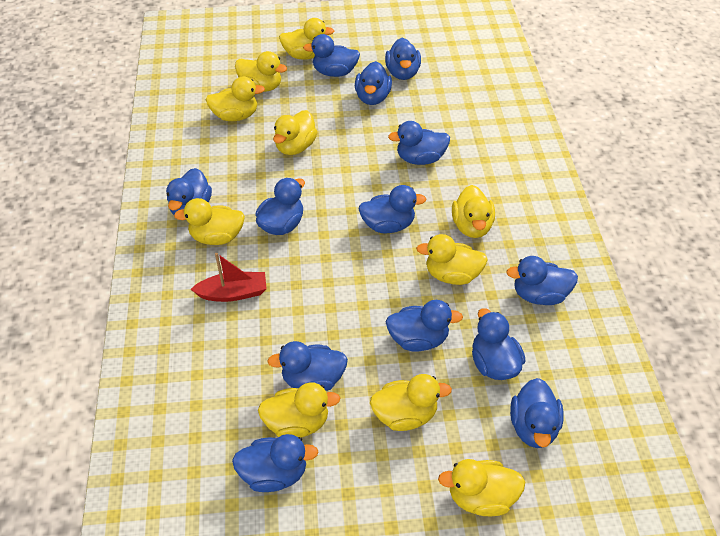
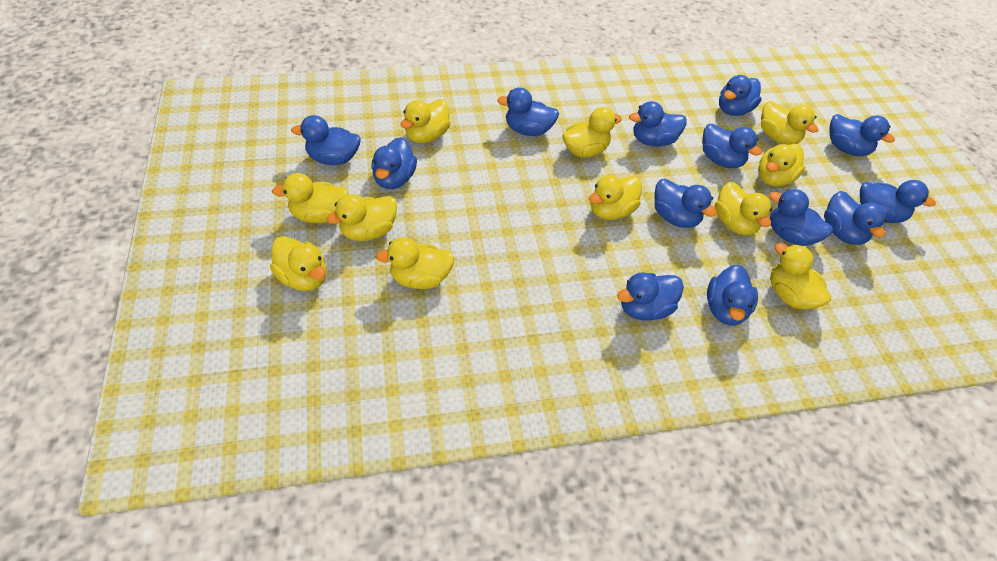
red boat: 1 -> 0
yellow duck: 10 -> 11

